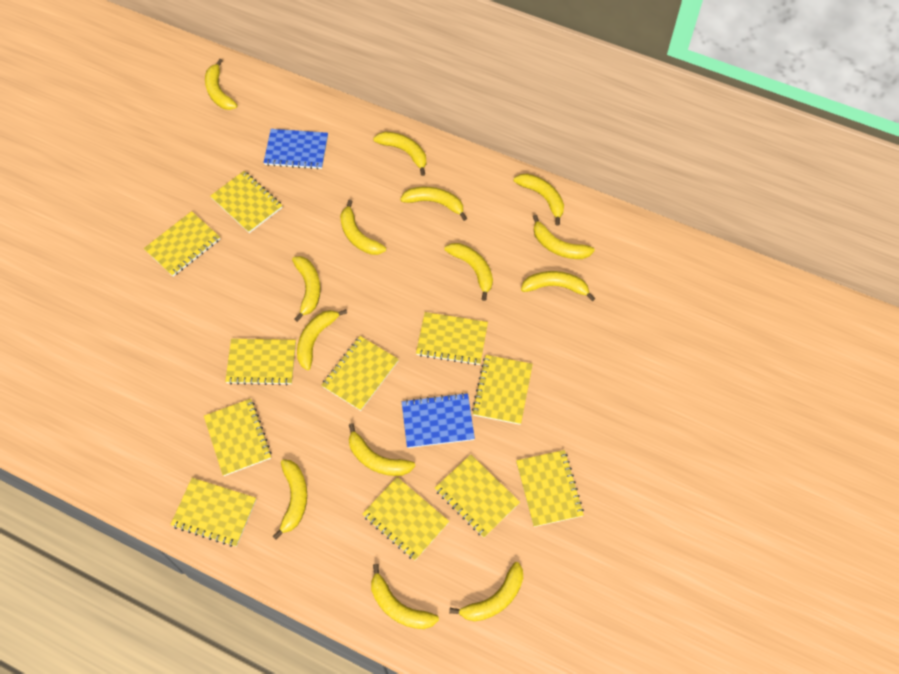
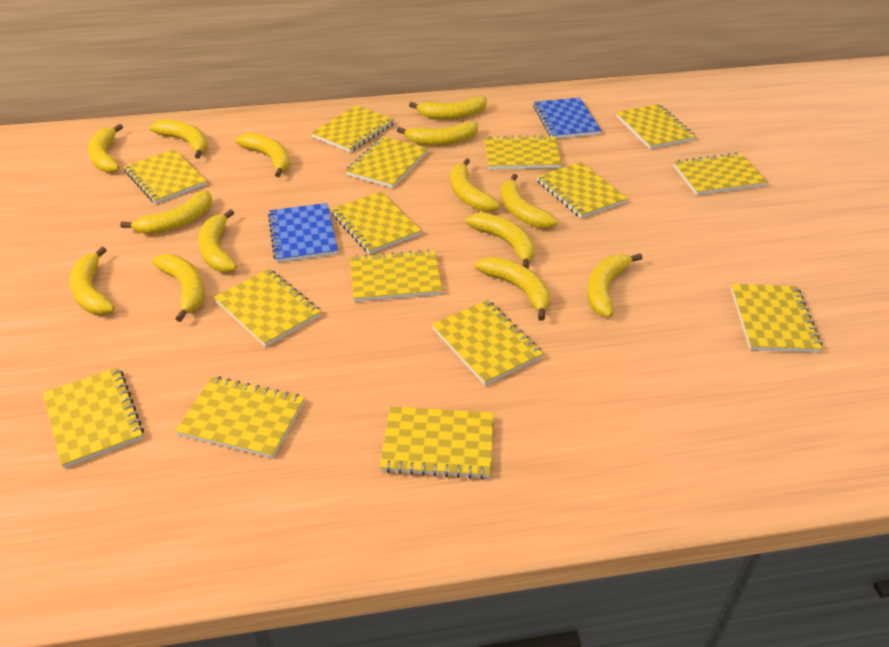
yellow notebook: 11 -> 15

